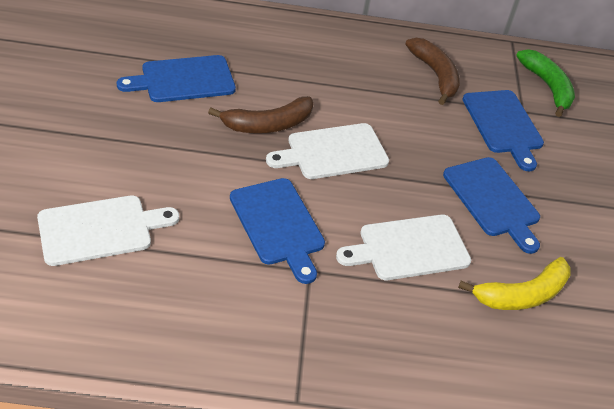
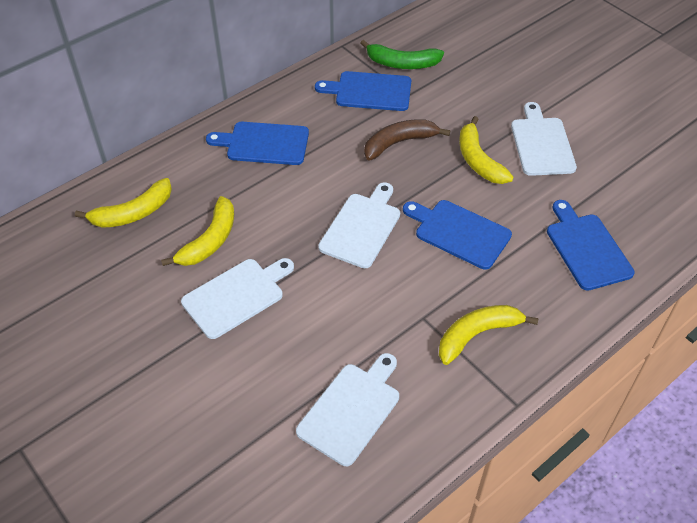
brown banana: 2 -> 1
white cutting board: 3 -> 4
yellow banana: 1 -> 4

